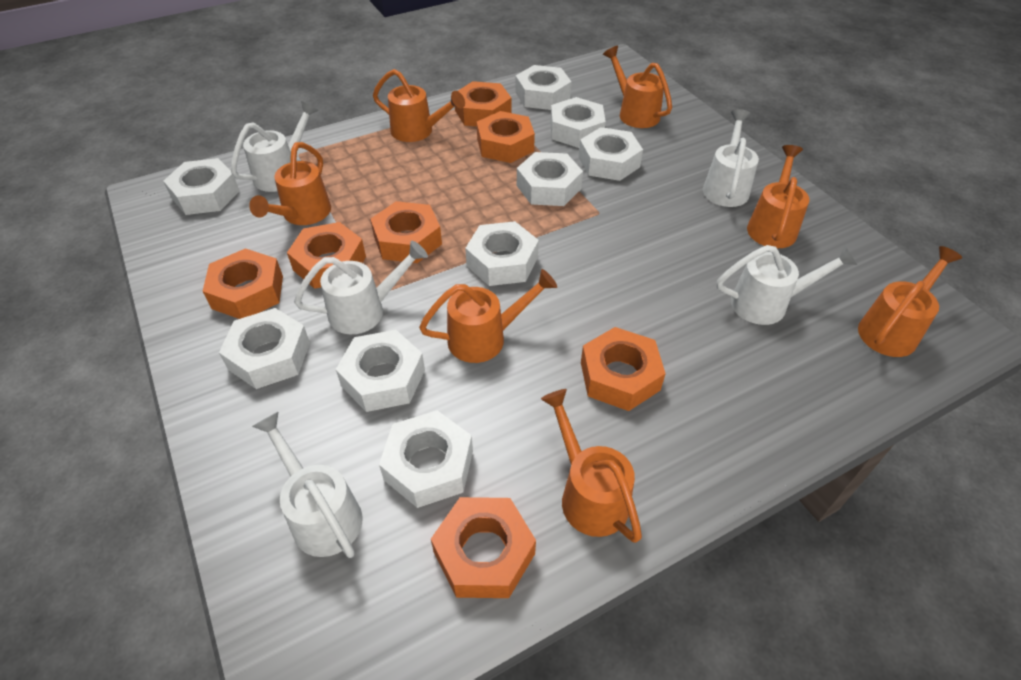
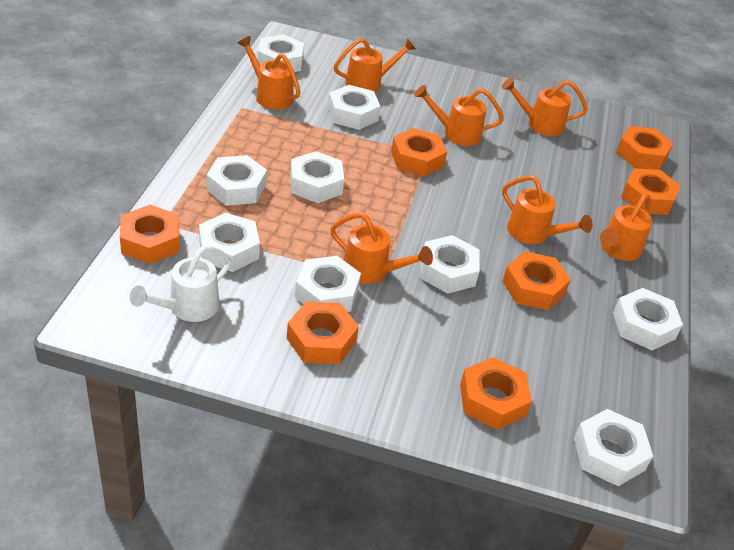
white watering can: 5 -> 1

